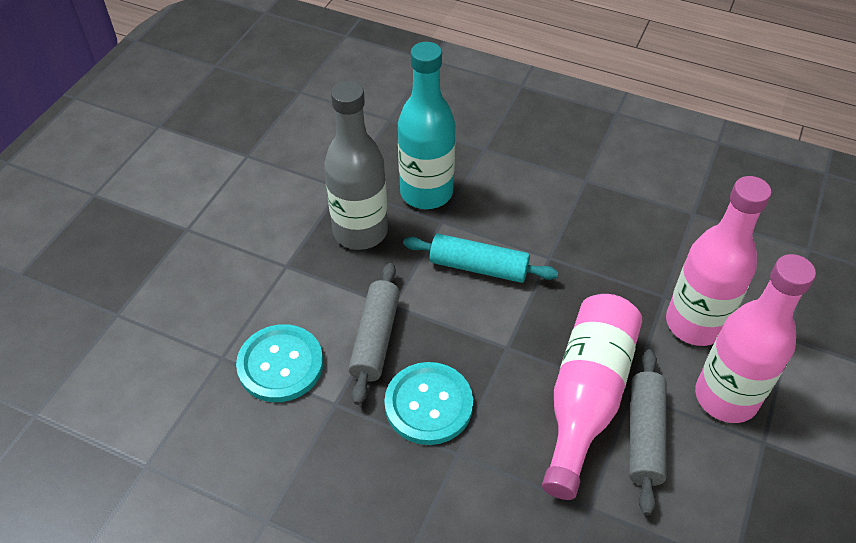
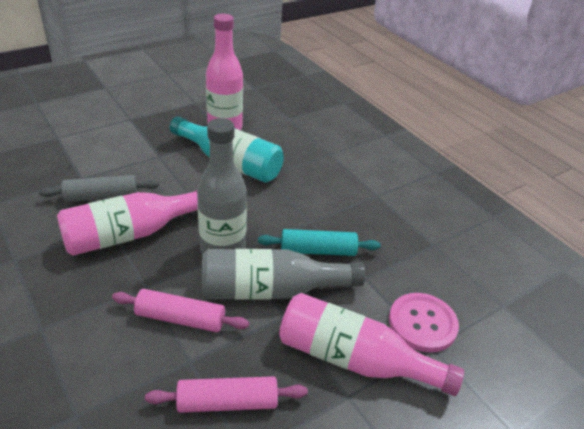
grey bottle: 1 -> 2
grey rolling pin: 2 -> 1
pink button: 0 -> 1
pink rolling pin: 0 -> 2
turquoise button: 2 -> 0

